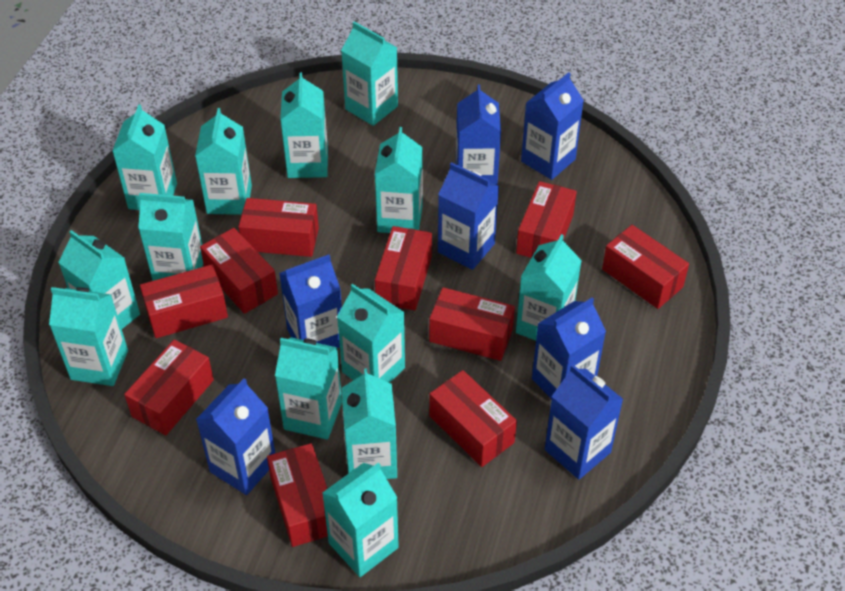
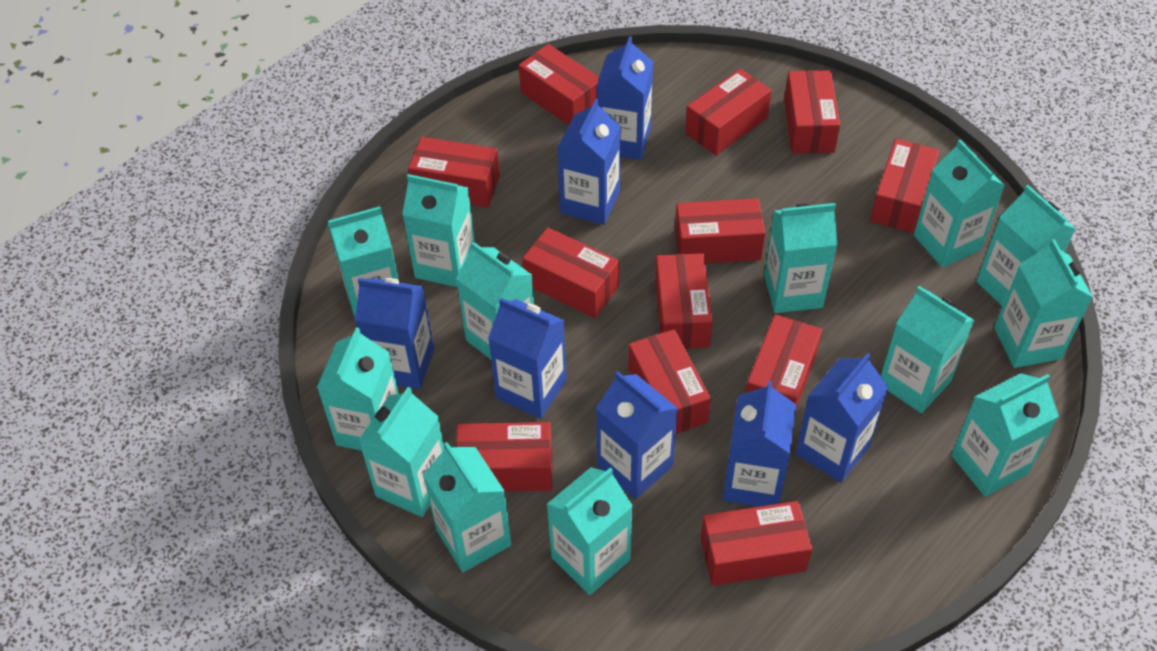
red box: 10 -> 12

